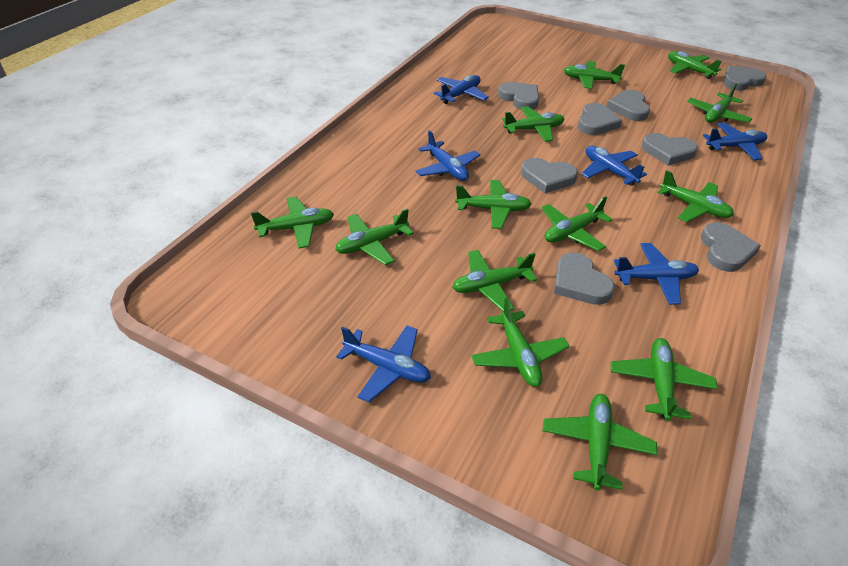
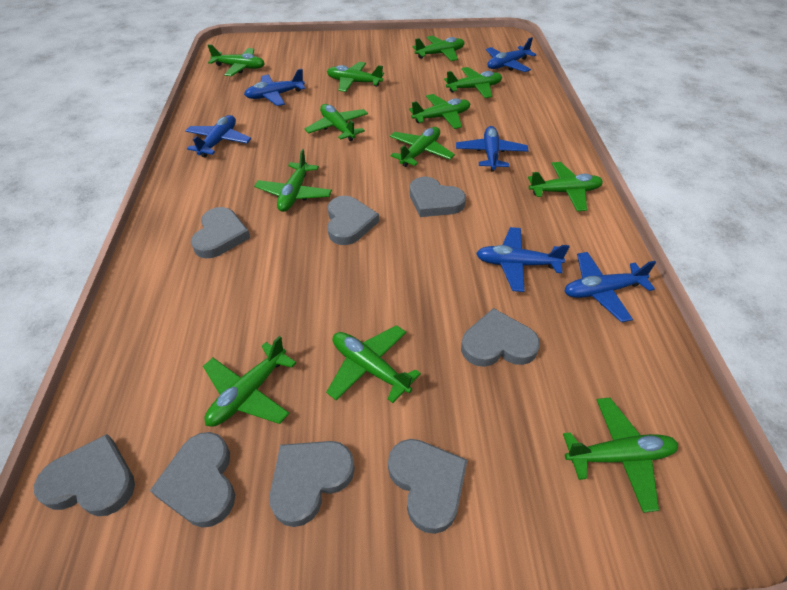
green plane: 13 -> 12

